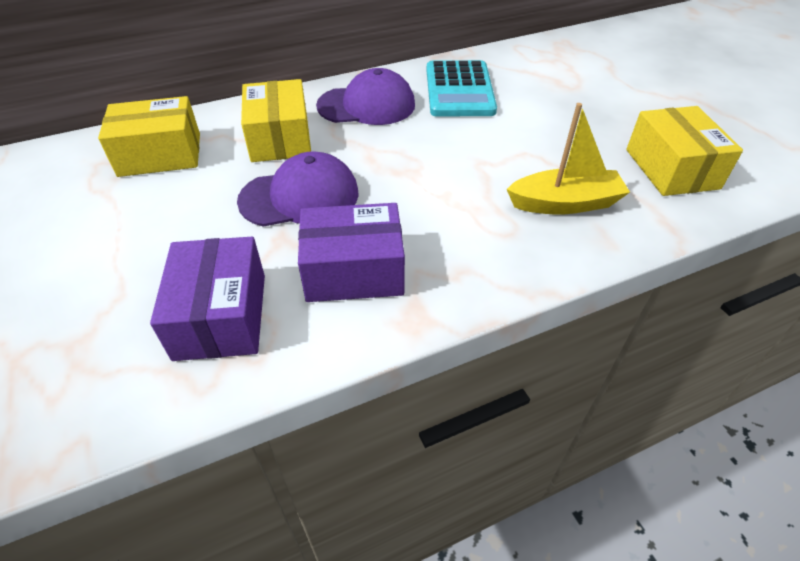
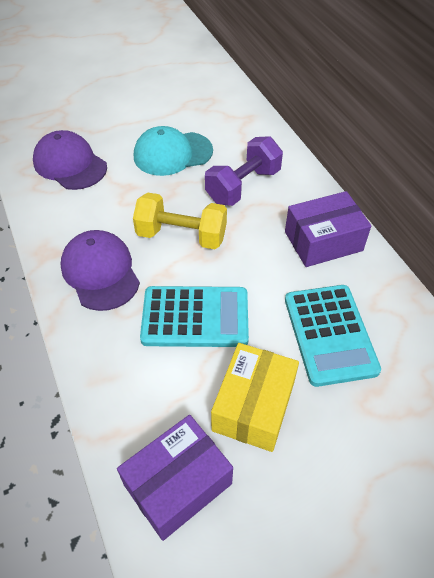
purple dumbbell: 0 -> 1
turquoise calculator: 1 -> 2
turquoise cap: 0 -> 1
yellow boat: 1 -> 0
yellow box: 3 -> 1
yellow dumbbell: 0 -> 1

